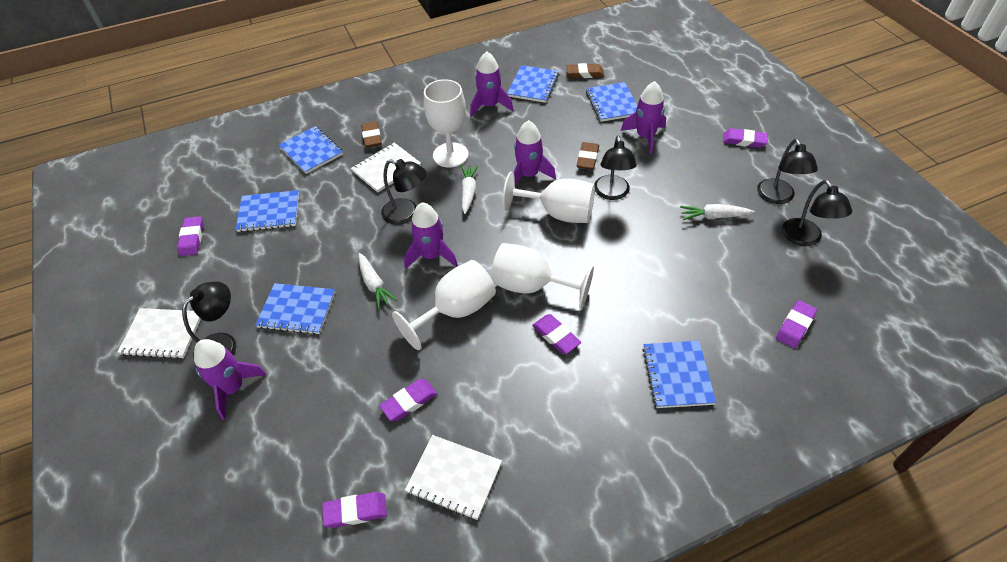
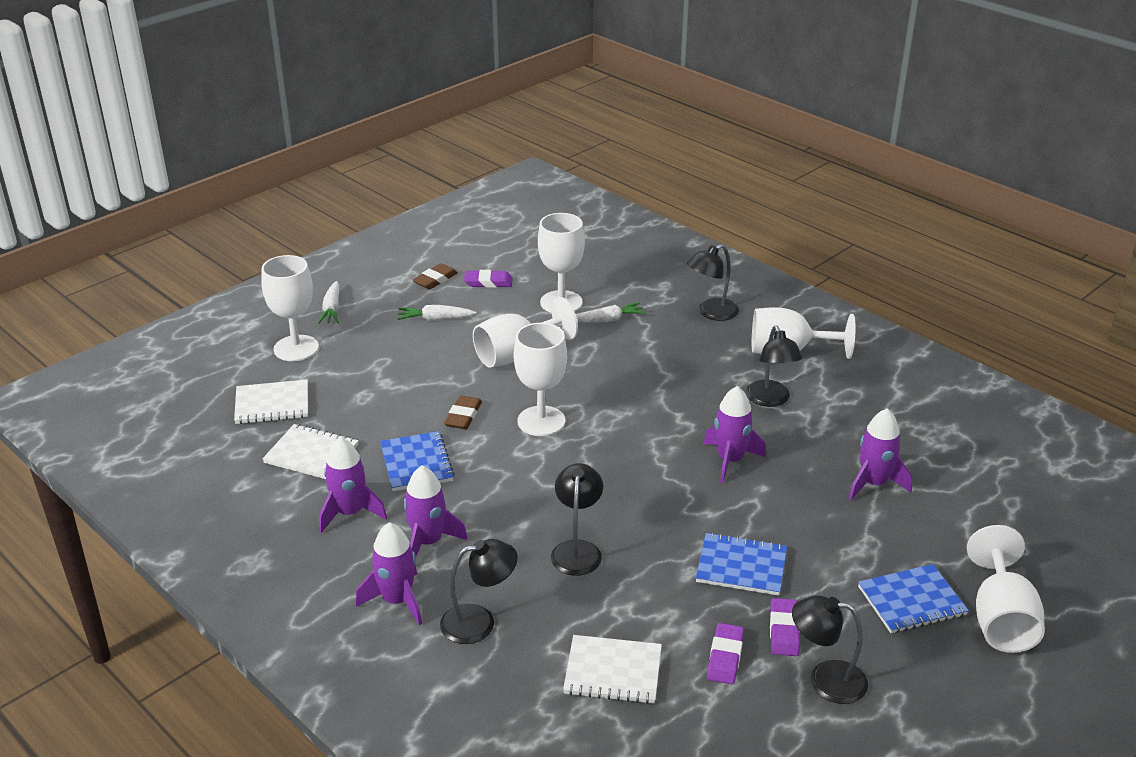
blue notebook: 6 -> 3
brown eraser: 3 -> 2
purple eraser: 6 -> 3
white goblet: 4 -> 6

